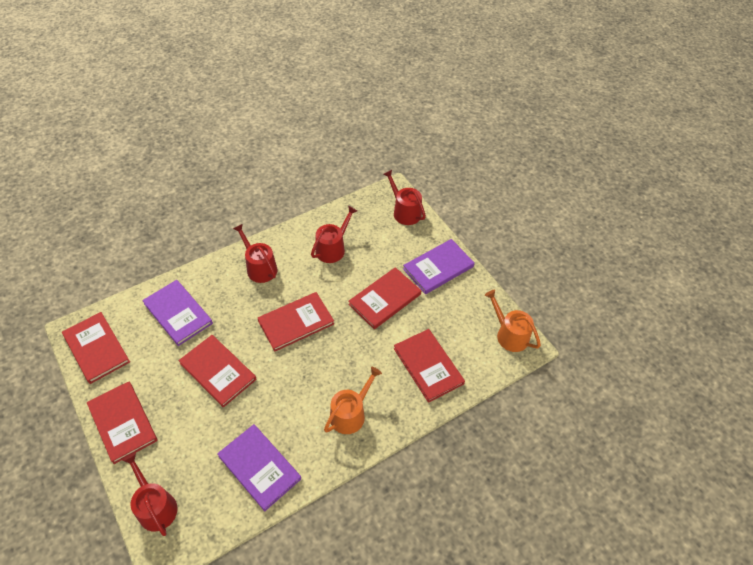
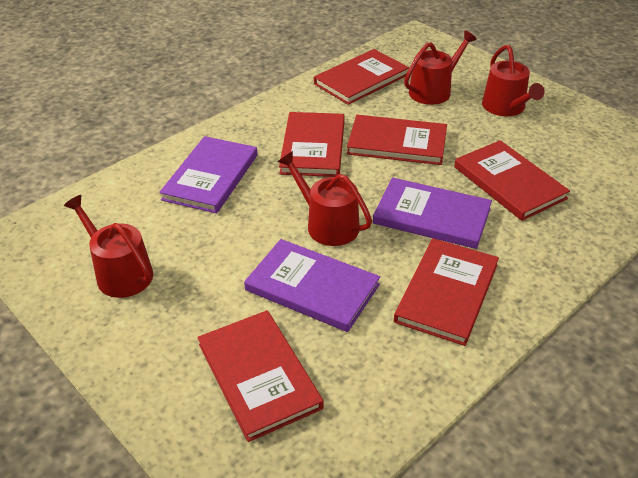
orange watering can: 2 -> 0

